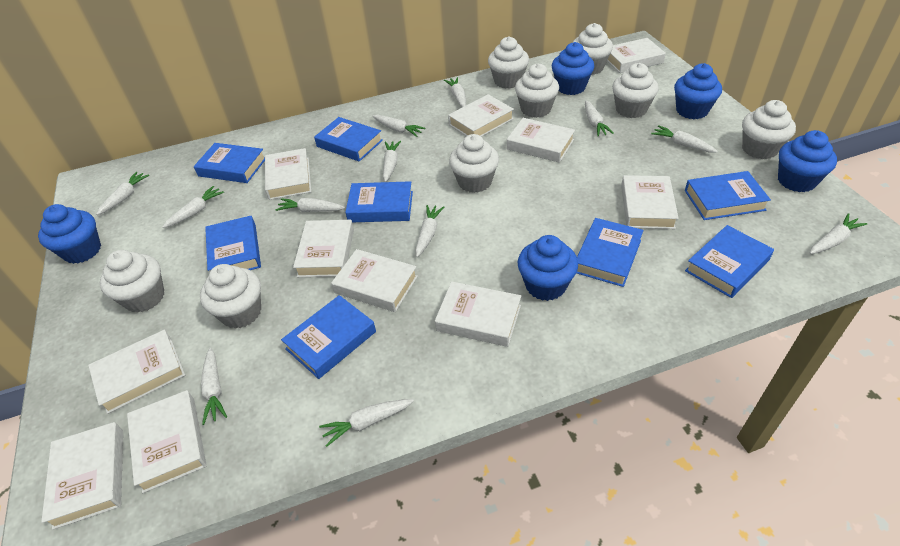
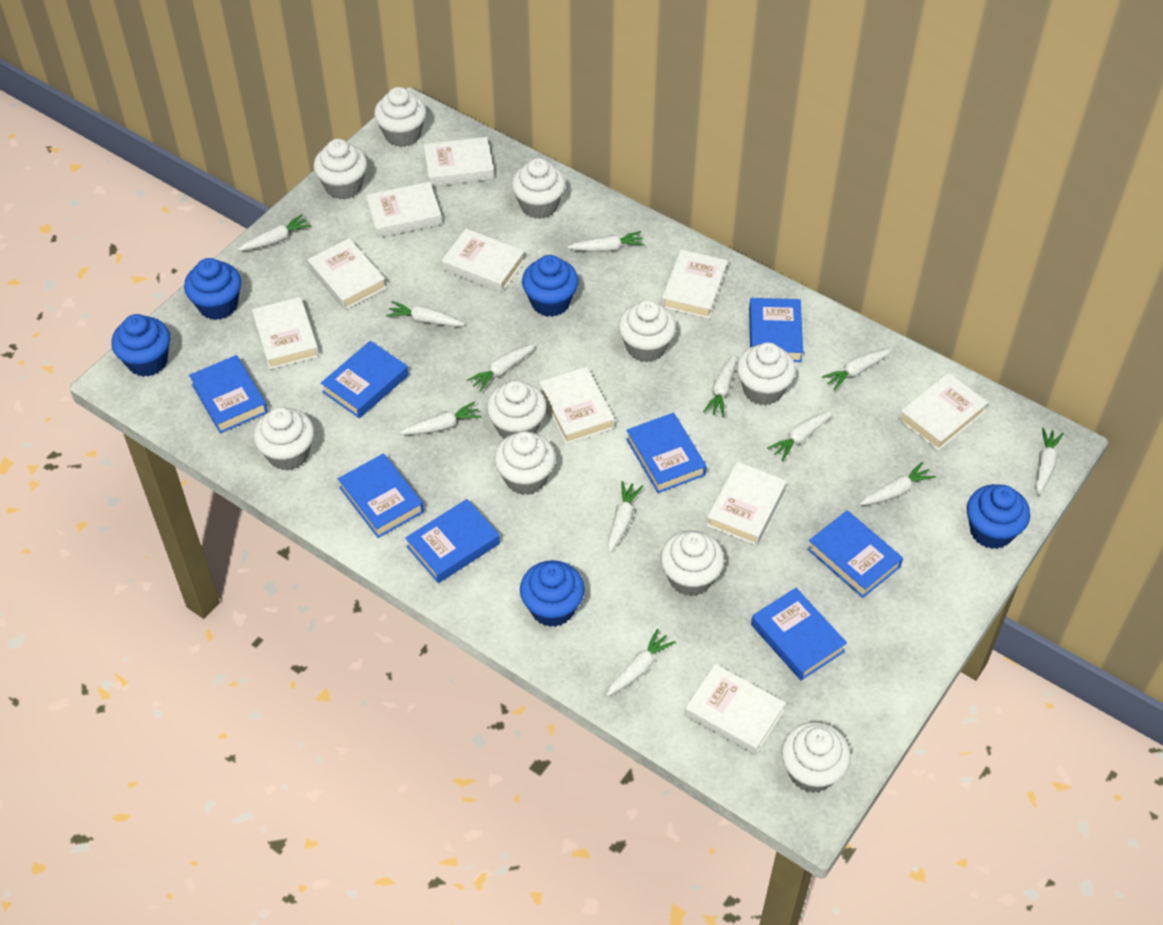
white book: 11 -> 10
white cupcake: 8 -> 10

